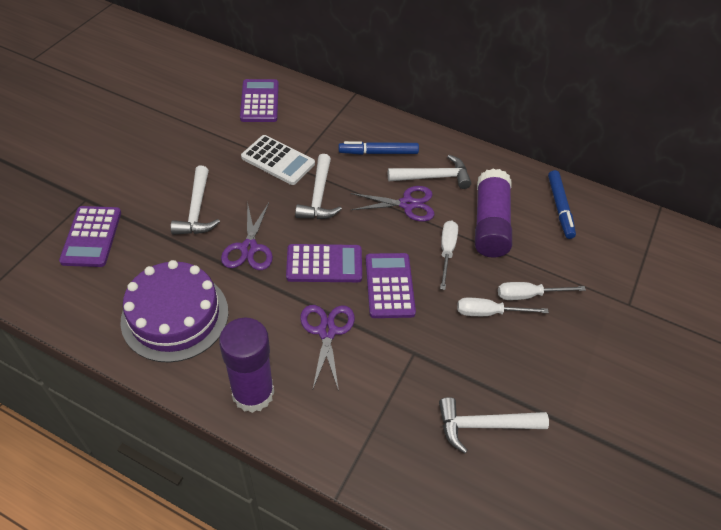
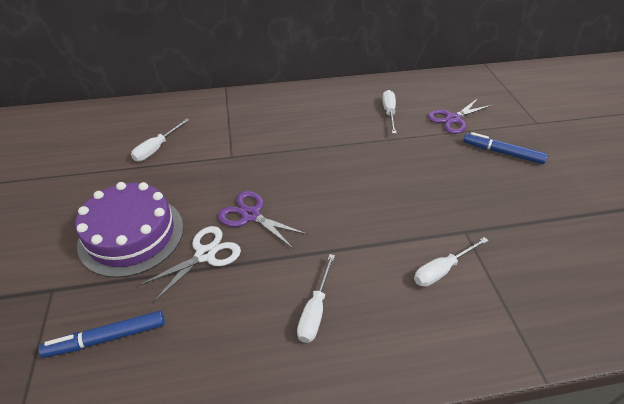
purple calculator: 4 -> 0
purple glue stick: 2 -> 0
purple scissors: 3 -> 2
white calculator: 1 -> 0
white hammer: 4 -> 0
white scissors: 0 -> 1
white screwdriver: 3 -> 4

